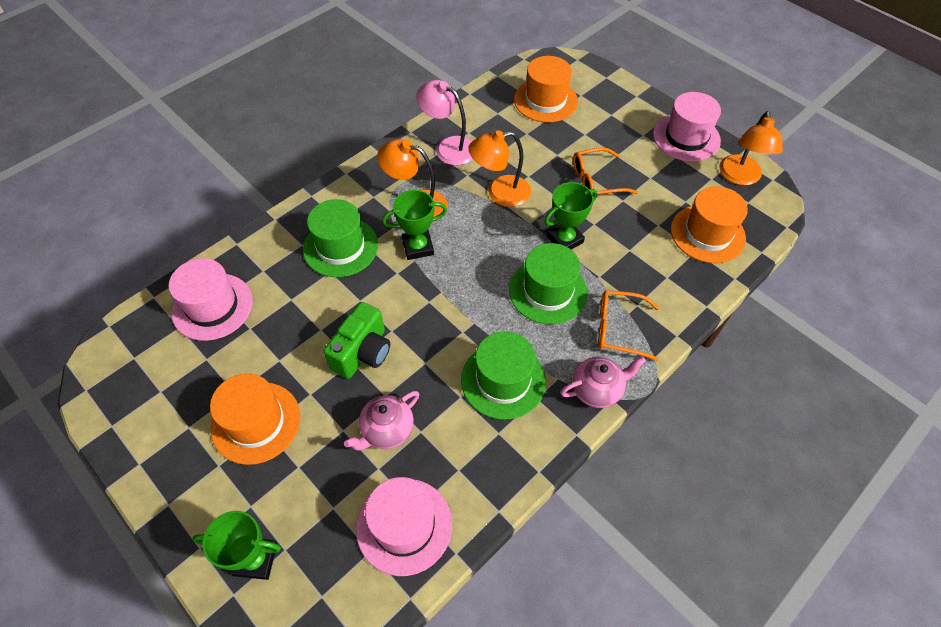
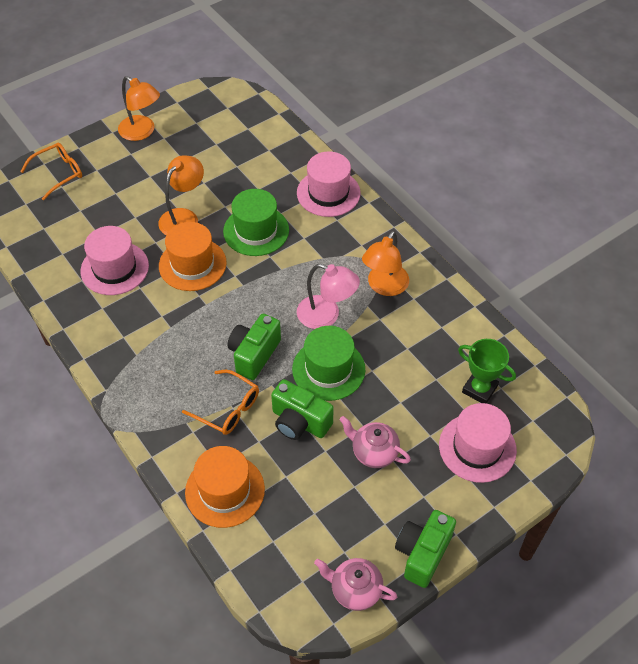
green camera: 1 -> 3
green hat: 3 -> 2
green trophy: 3 -> 1
orange hat: 3 -> 2

